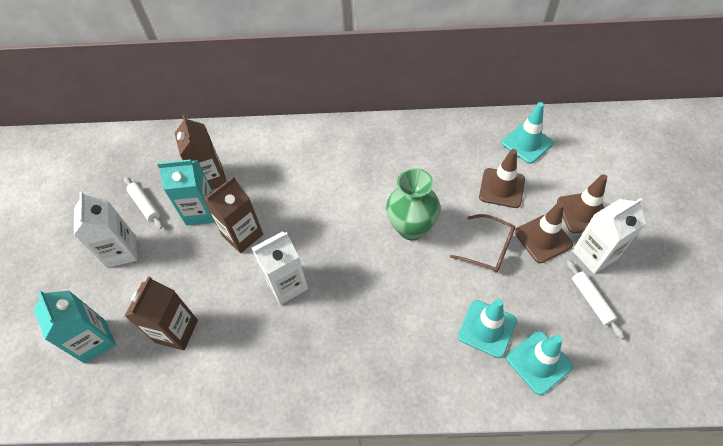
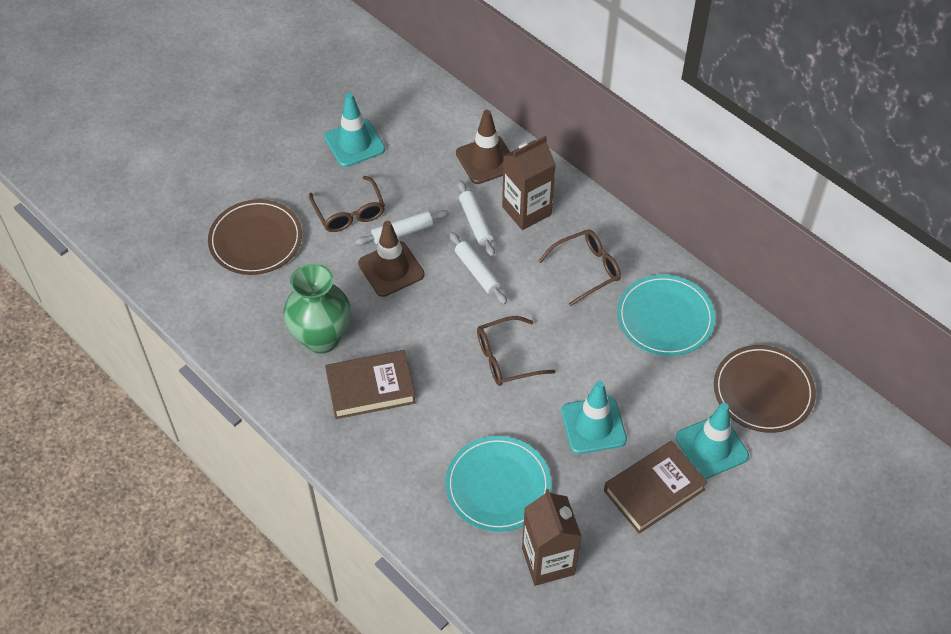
brown book: 0 -> 2
brown carton: 3 -> 2
brown glasses: 1 -> 3
brown plate: 0 -> 2
brown traffic cone: 3 -> 2
turquoise carton: 2 -> 0
turquoise plate: 0 -> 2
white carton: 3 -> 0
white rolling pin: 2 -> 3

